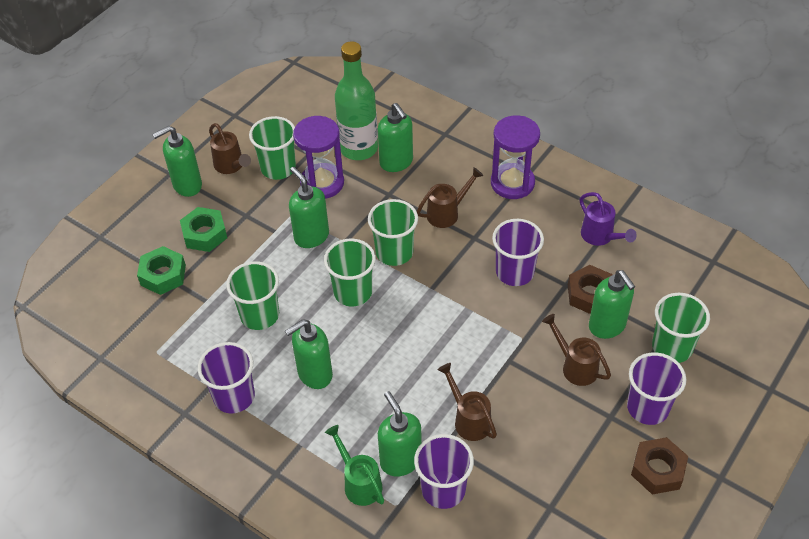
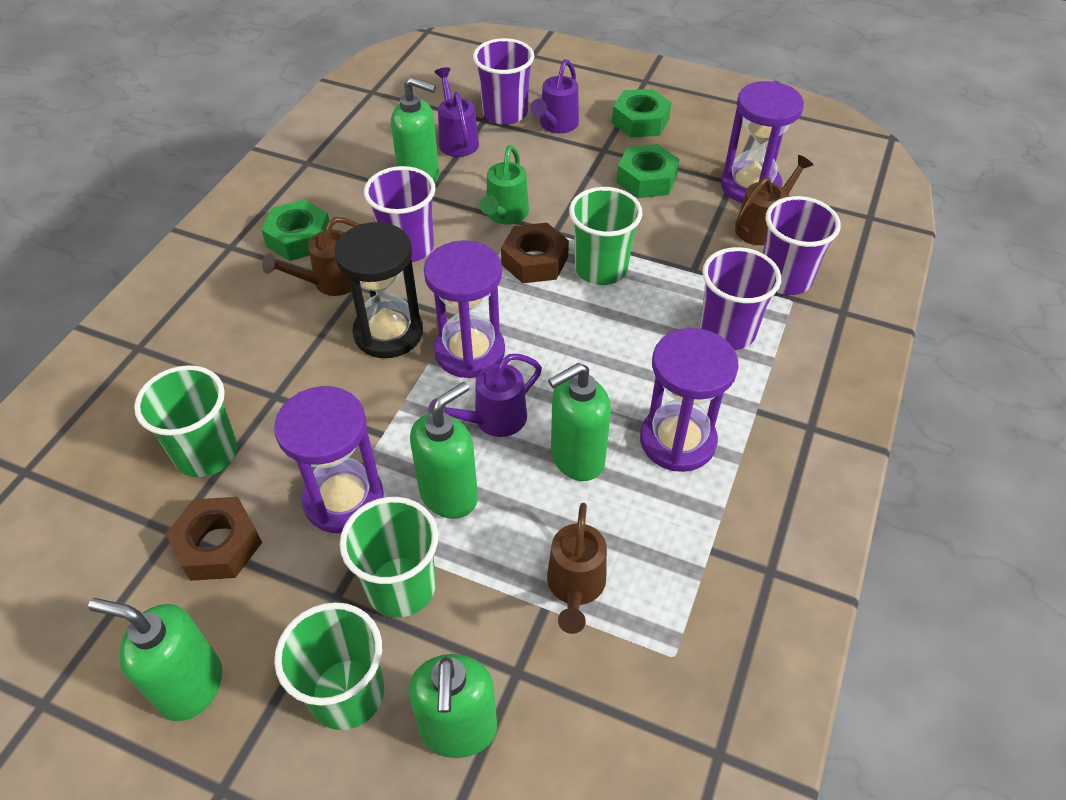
black hourglass: 0 -> 1
brown watering can: 4 -> 3
green bottle: 1 -> 0
green cup: 5 -> 4
green nut: 2 -> 3
green soap dispenser: 6 -> 5
purple hourglass: 2 -> 4
purple watering can: 1 -> 3

